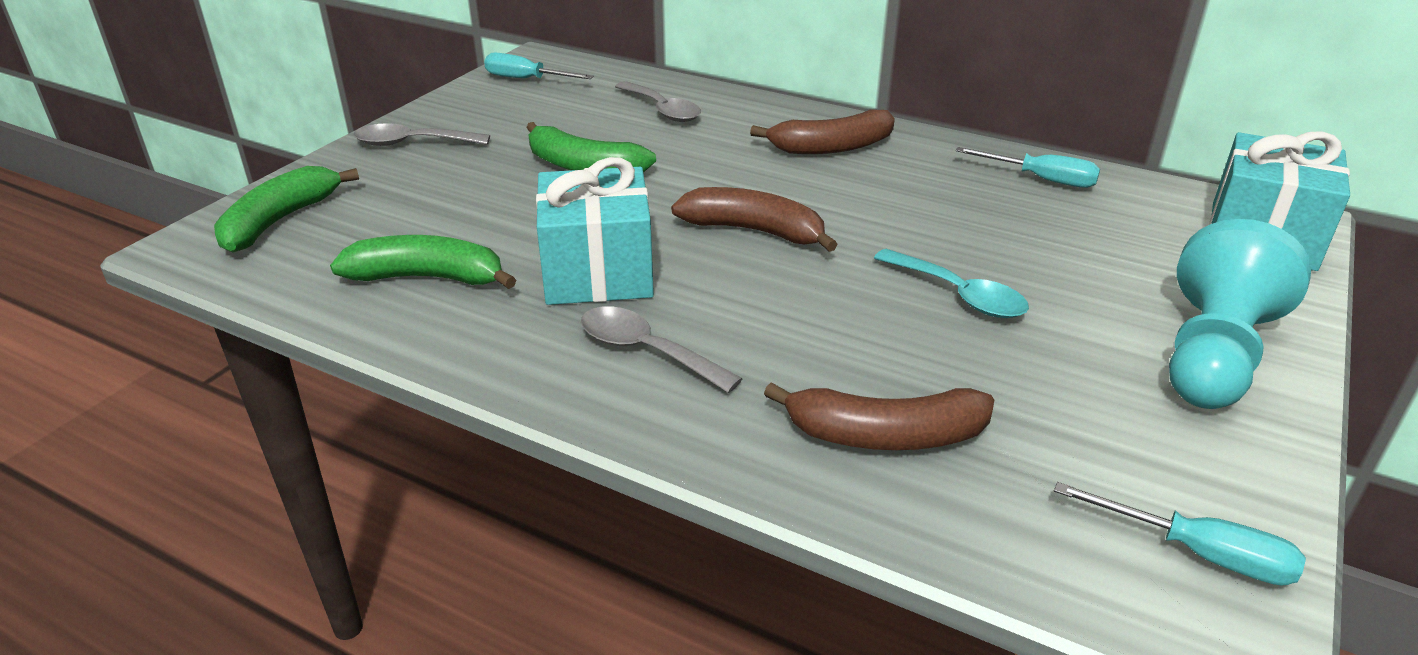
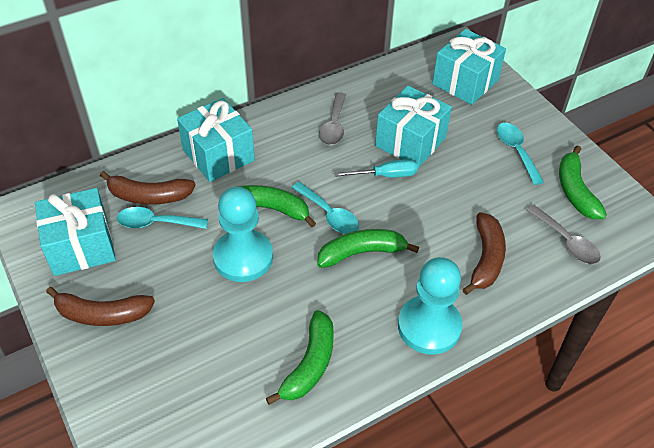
green banana: 3 -> 4
grey spoon: 3 -> 2
turquoise gift: 2 -> 4
turquoise pawn: 1 -> 2
turquoise screwdriver: 3 -> 1
turquoise spoon: 1 -> 3

